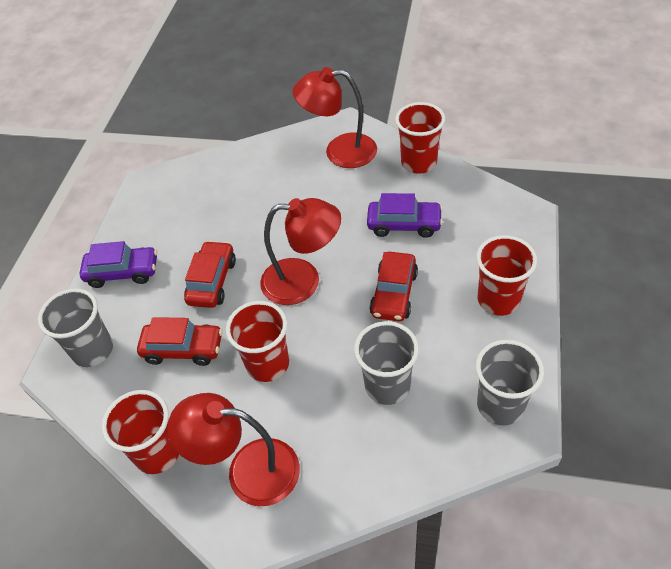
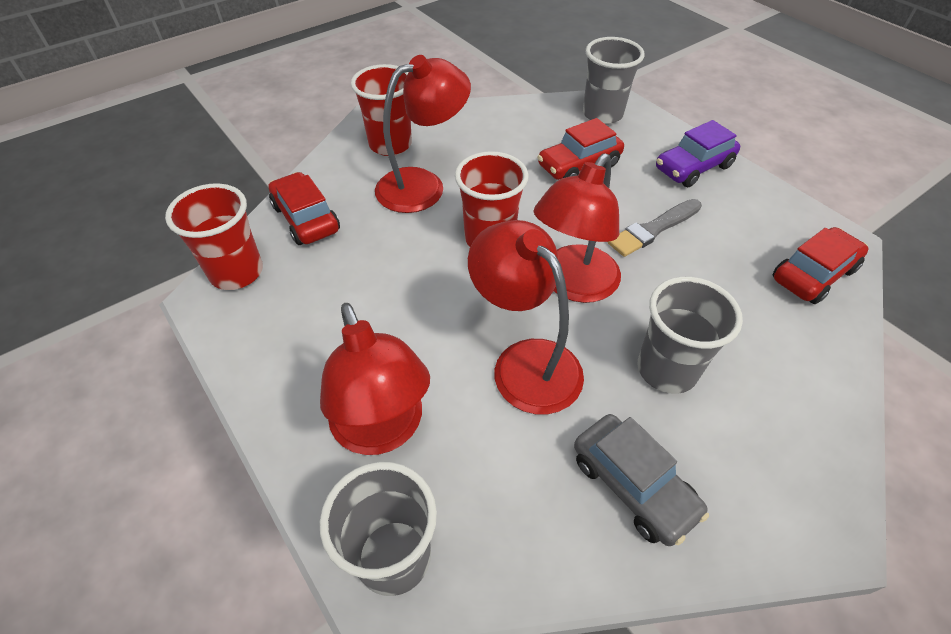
grey brush: 0 -> 1
grey car: 0 -> 1
purple car: 2 -> 1
red cup: 4 -> 3
red lamp: 3 -> 4

